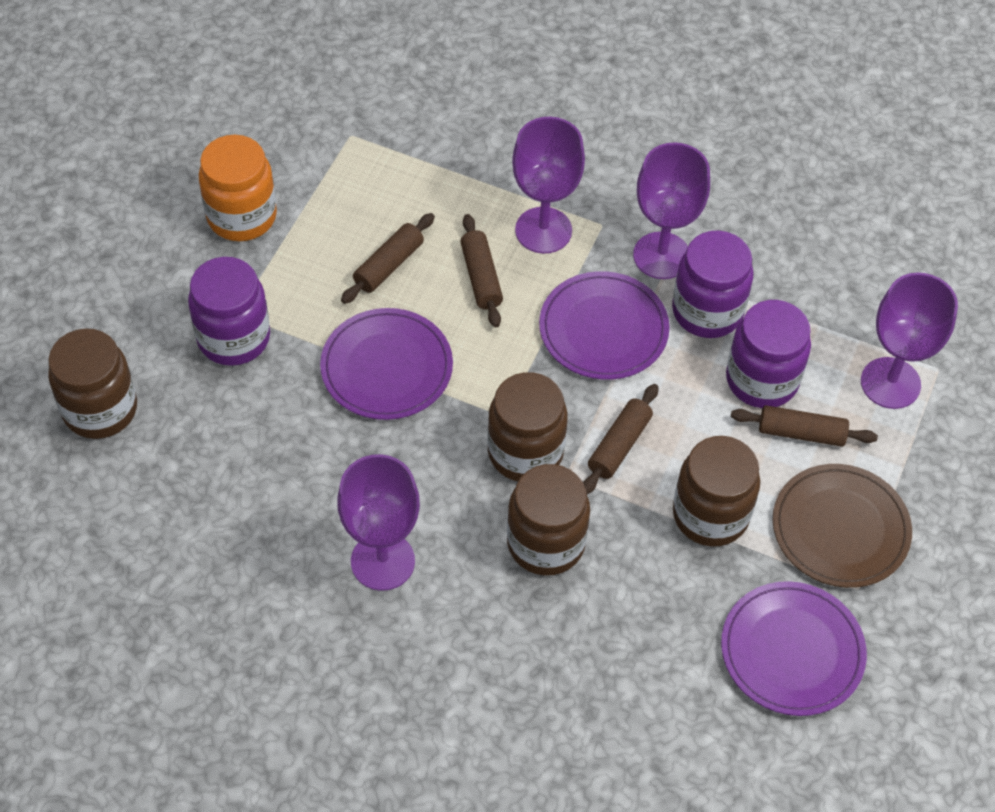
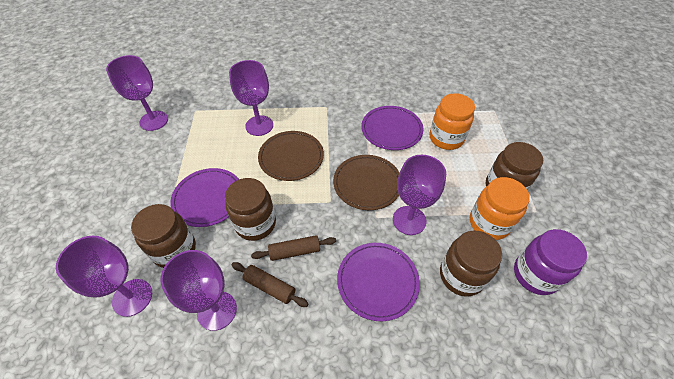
brown plate: 1 -> 2
brown rolling pin: 4 -> 2
orange jar: 1 -> 2
purple goblet: 4 -> 5
purple jar: 3 -> 1

